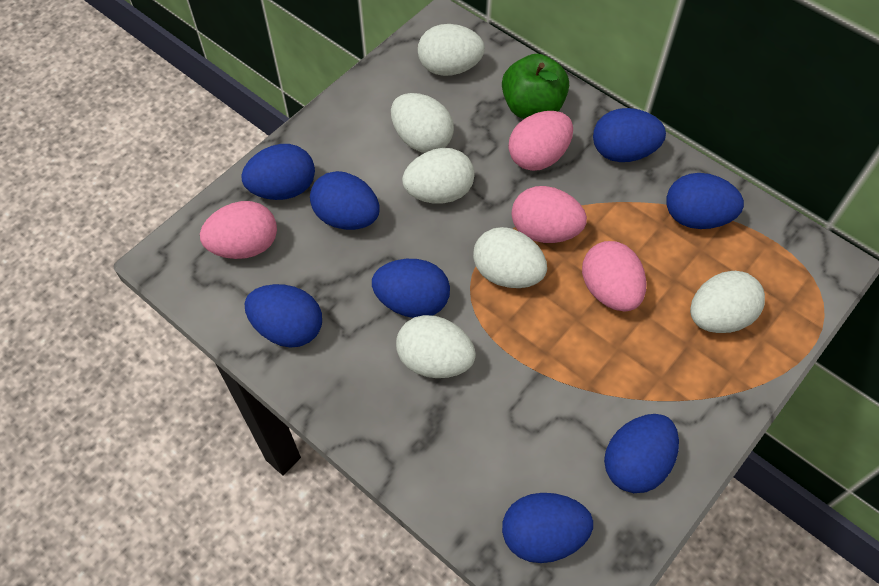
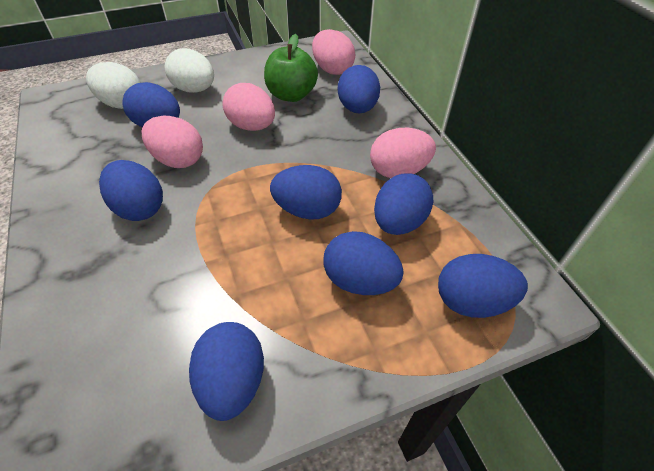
white egg: 6 -> 2

